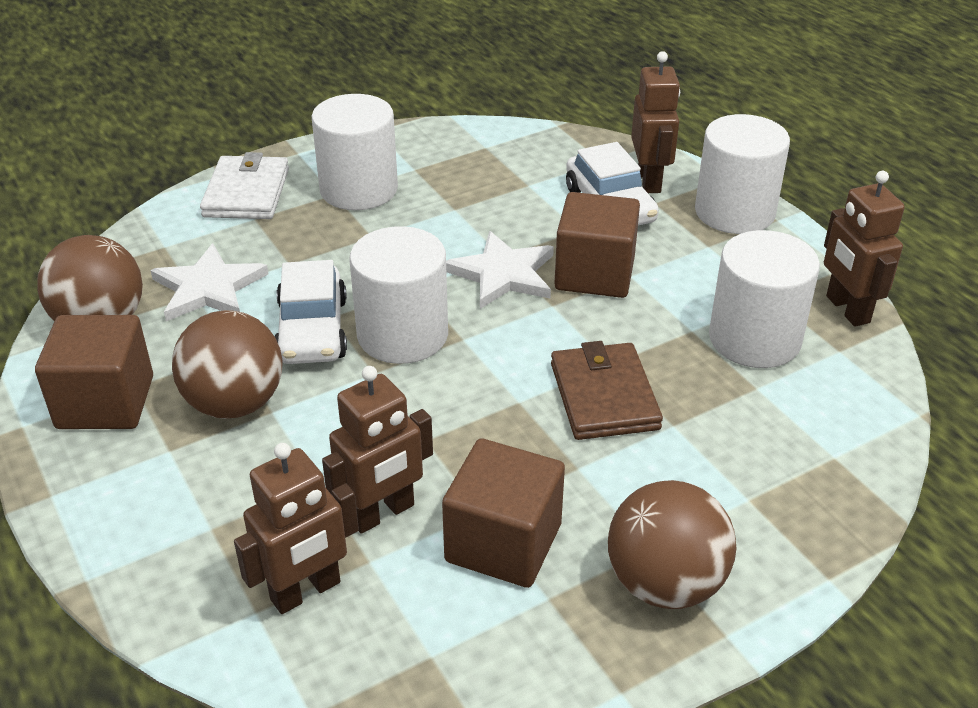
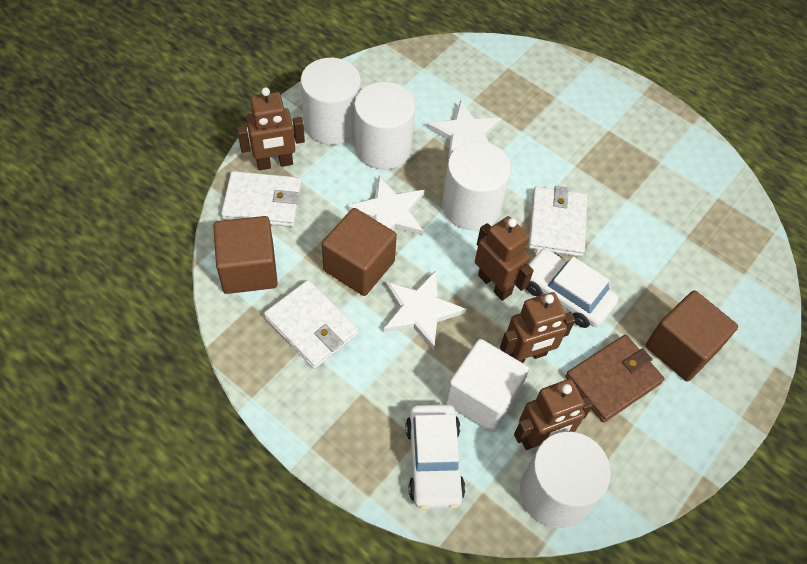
brown ball: 3 -> 0
white cube: 0 -> 1
white star: 2 -> 3
white wallet: 1 -> 3

